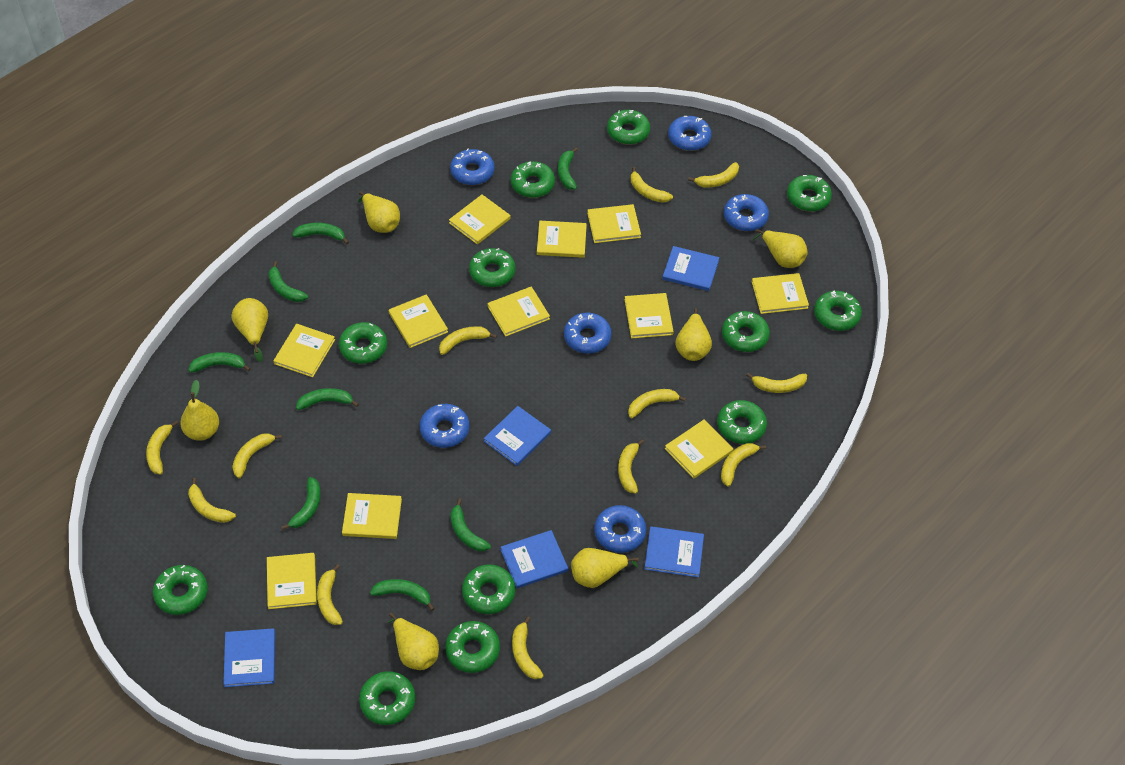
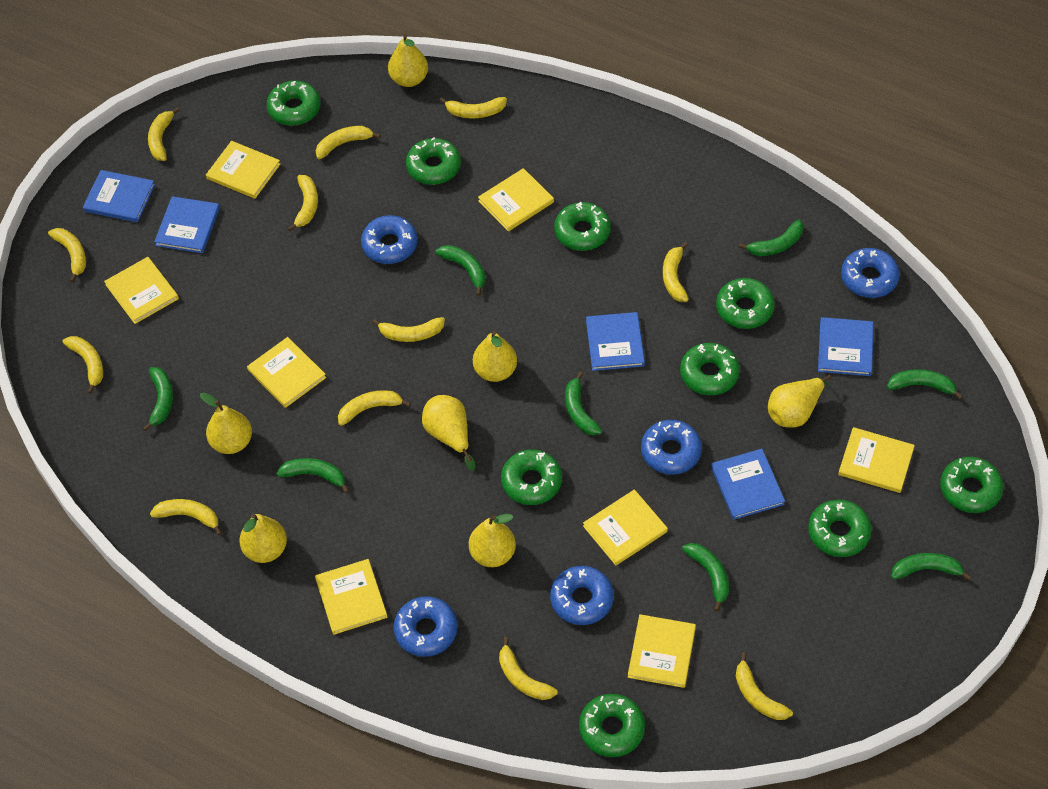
blue donut: 6 -> 5
green donut: 12 -> 9
yellow book: 11 -> 8

